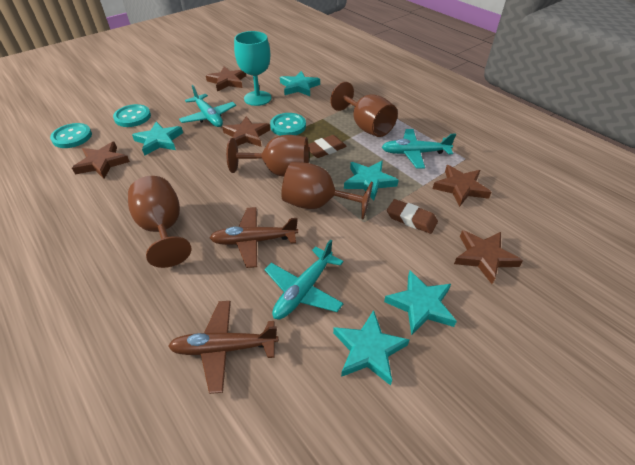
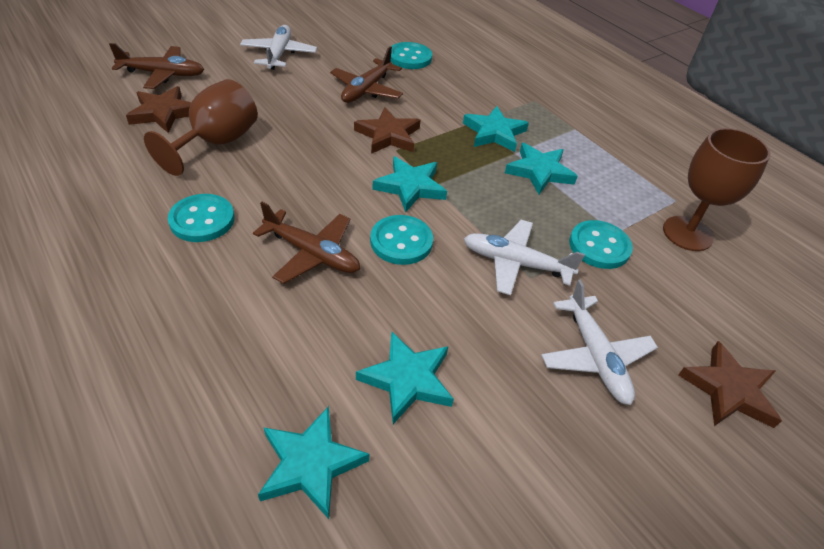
brown eraser: 2 -> 0
brown goblet: 4 -> 2
brown plane: 2 -> 3
brown star: 5 -> 3
turquoise button: 3 -> 4
turquoise goblet: 1 -> 0
turquoise plane: 3 -> 0
white plane: 0 -> 3

